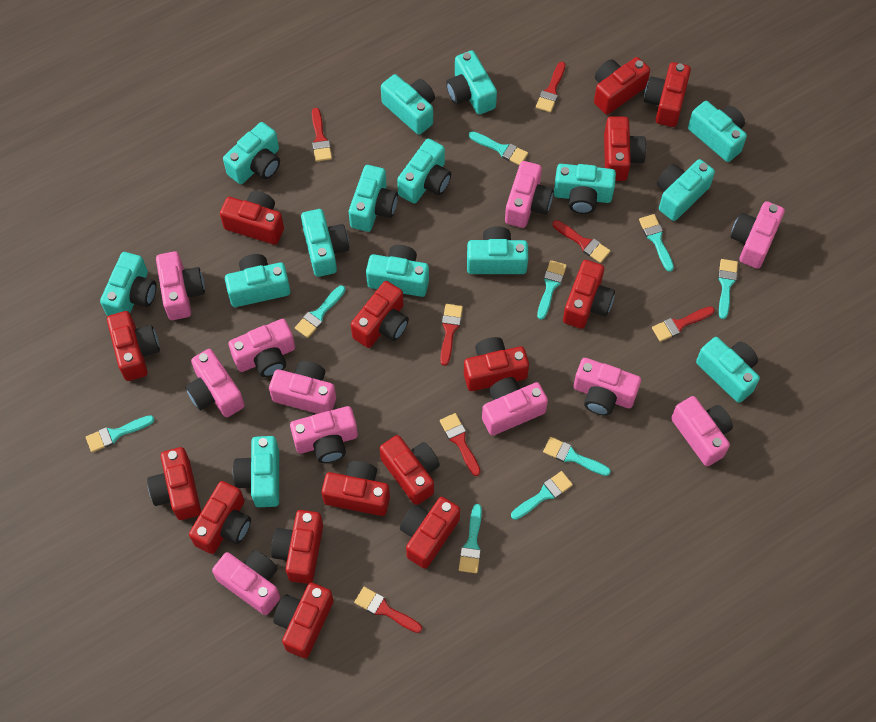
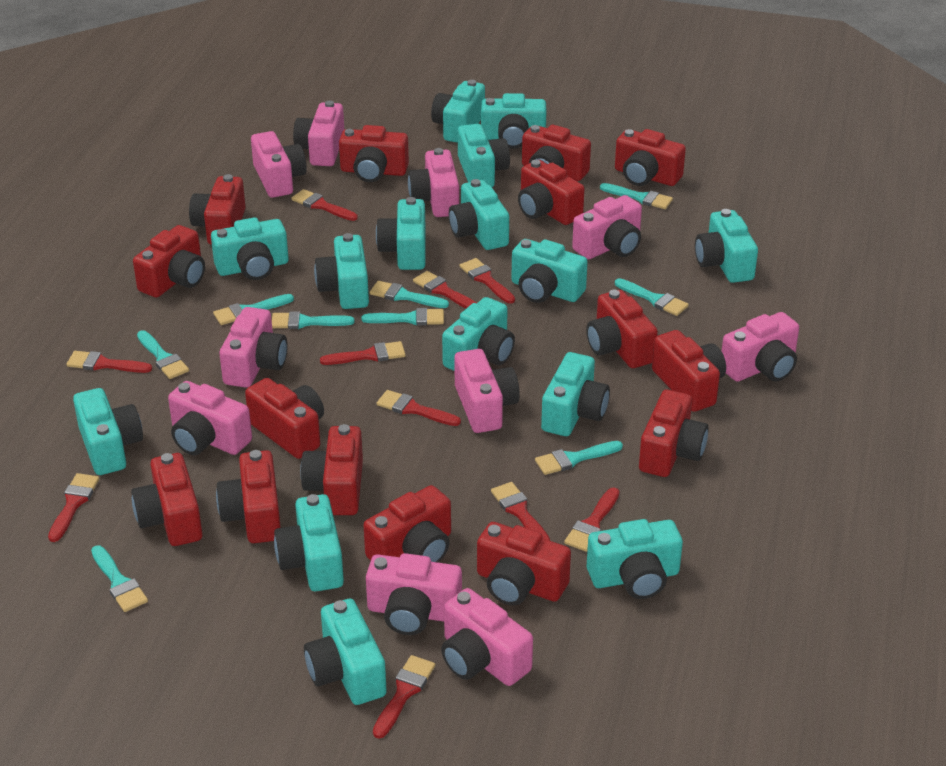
pink camera: 11 -> 10
red brush: 7 -> 10

